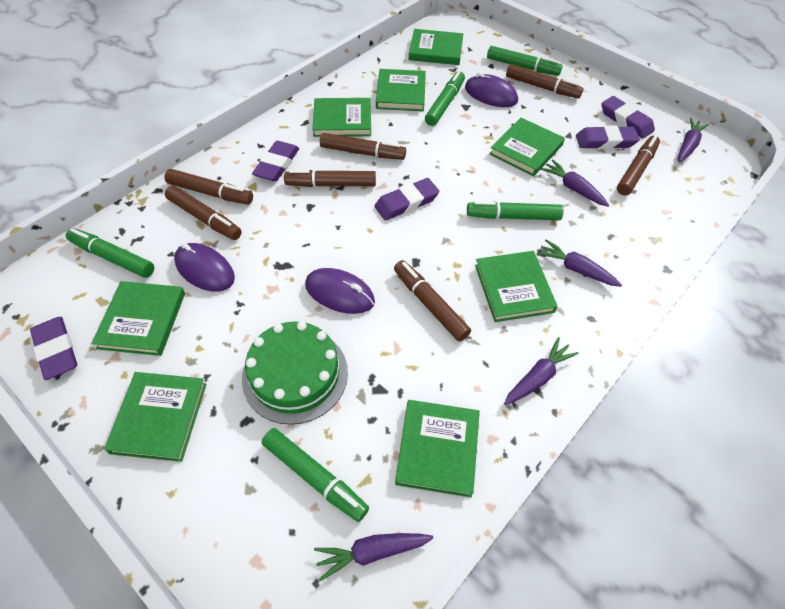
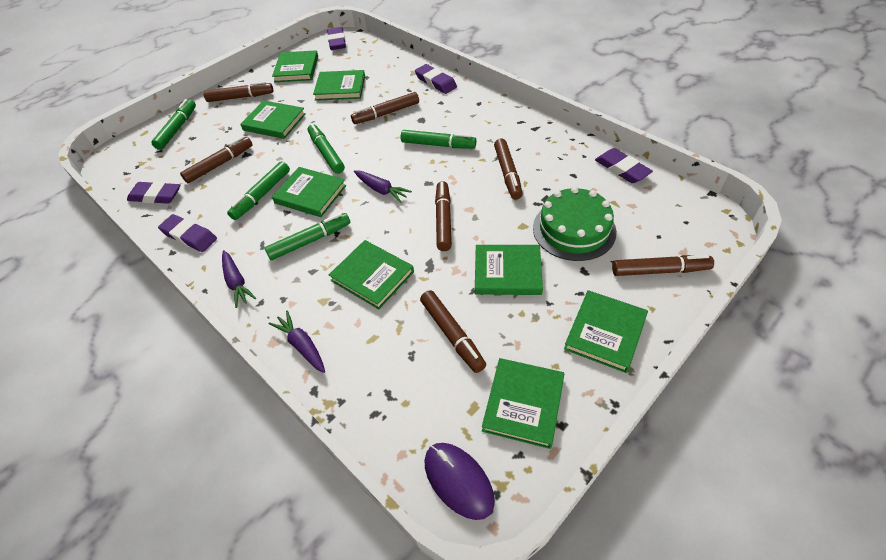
purple carrot: 5 -> 3
purple mouse: 3 -> 1

